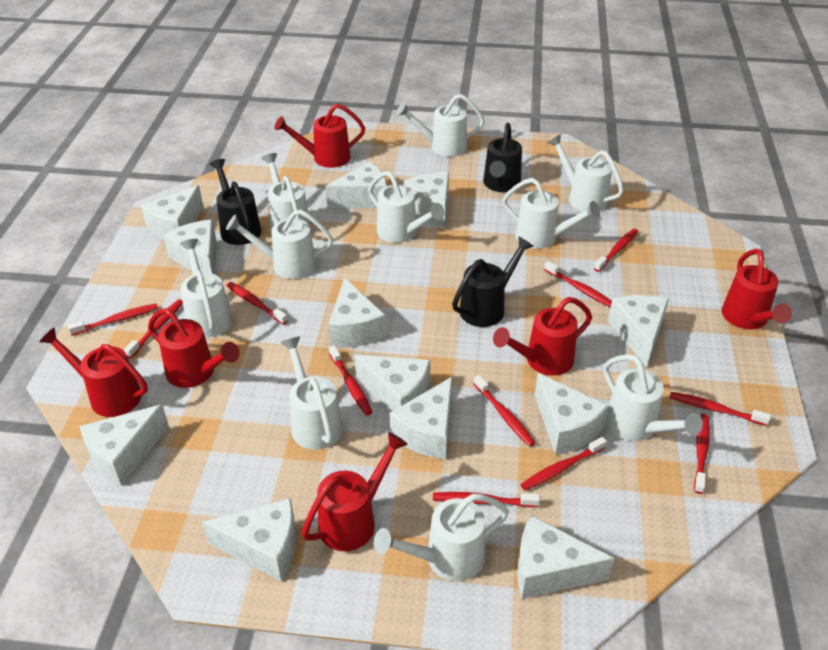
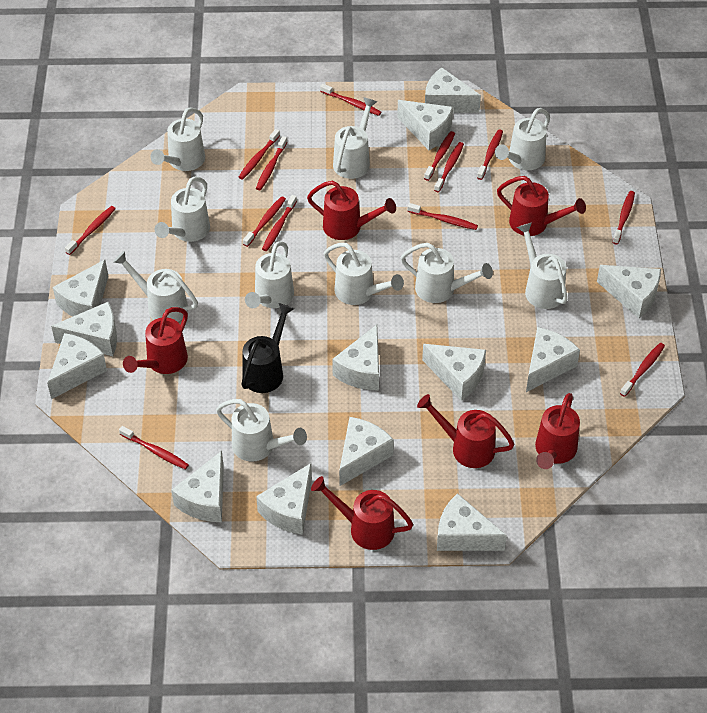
black watering can: 3 -> 1
red toothbrush: 11 -> 13
white cheese: 12 -> 13

